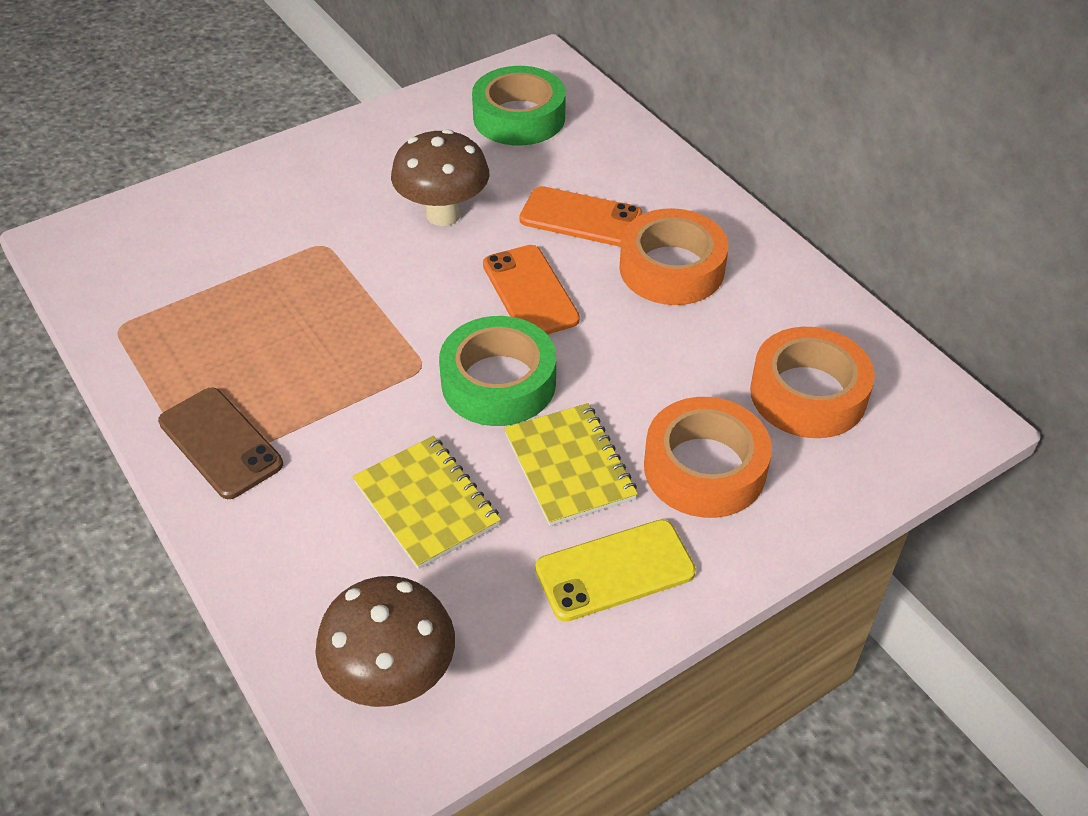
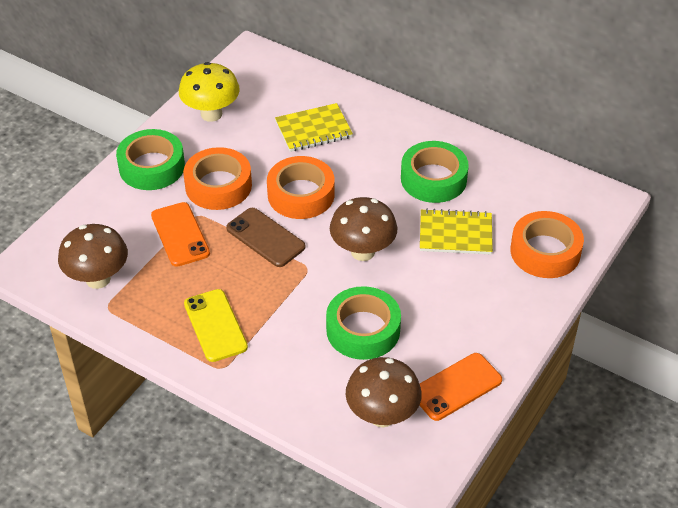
brown mushroom: 2 -> 3
green tape: 2 -> 3
yellow mushroom: 0 -> 1

